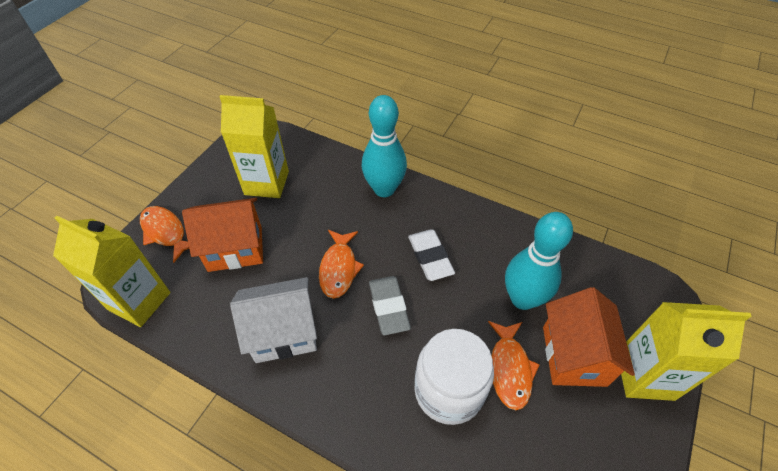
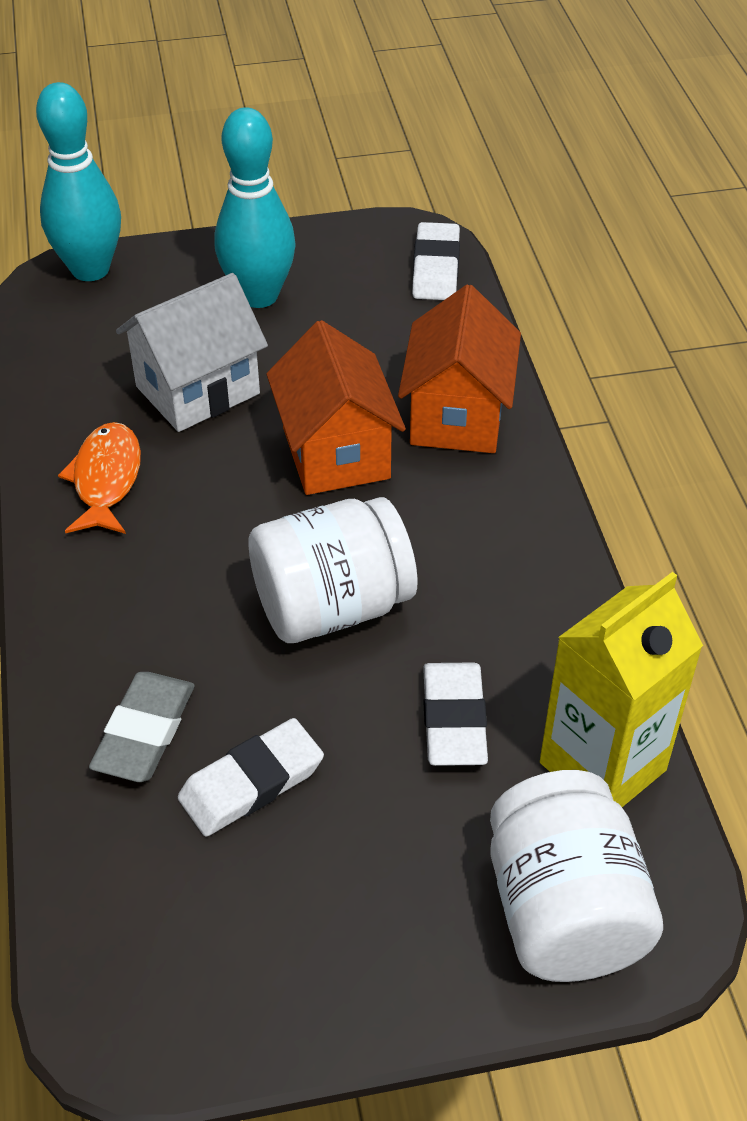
orange fish: 3 -> 1
white eraser: 1 -> 3
white jar: 1 -> 2
yellow carton: 3 -> 1

